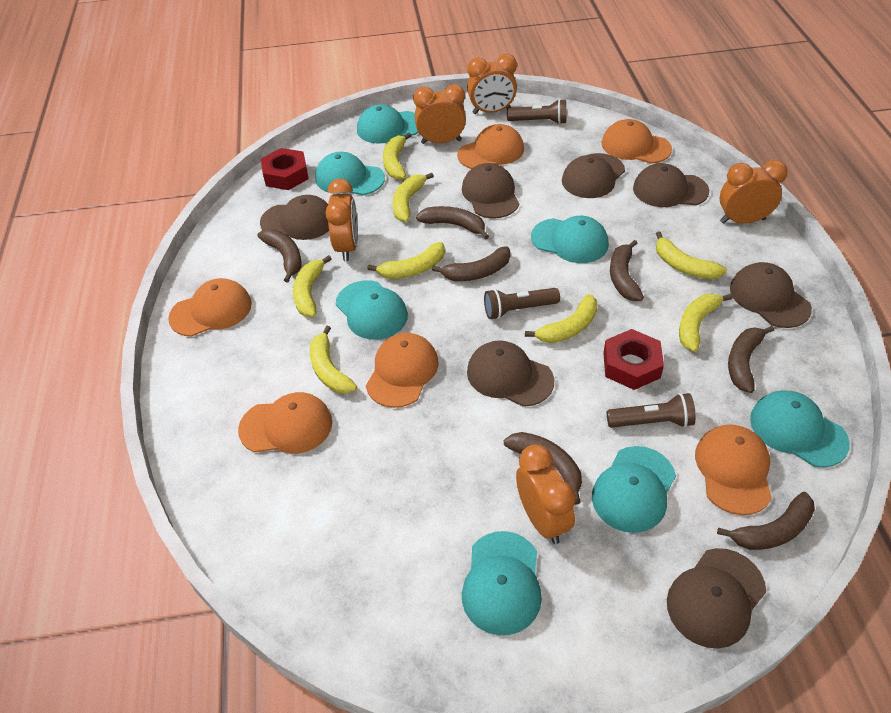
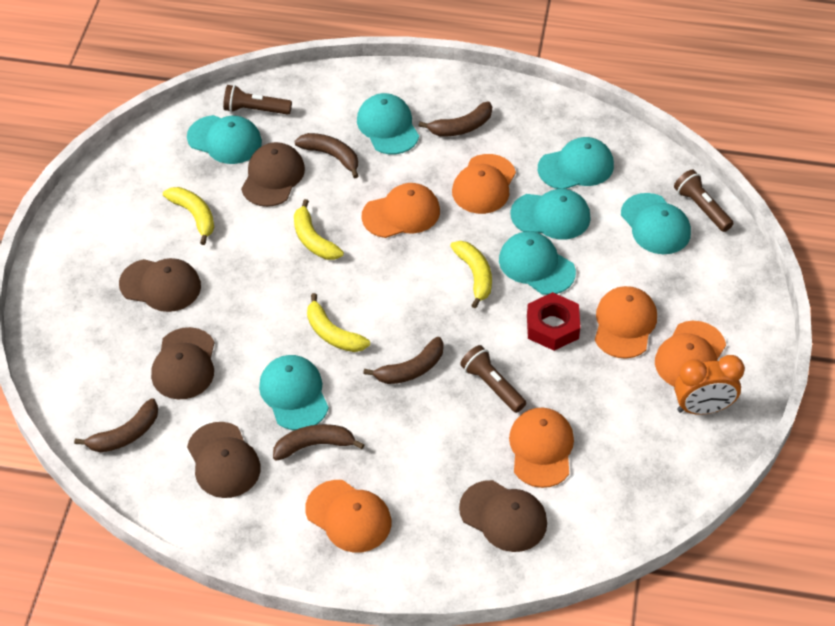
brown banana: 7 -> 5
brown cap: 7 -> 5
orange clock: 5 -> 1
red nut: 2 -> 1
yellow banana: 8 -> 4

